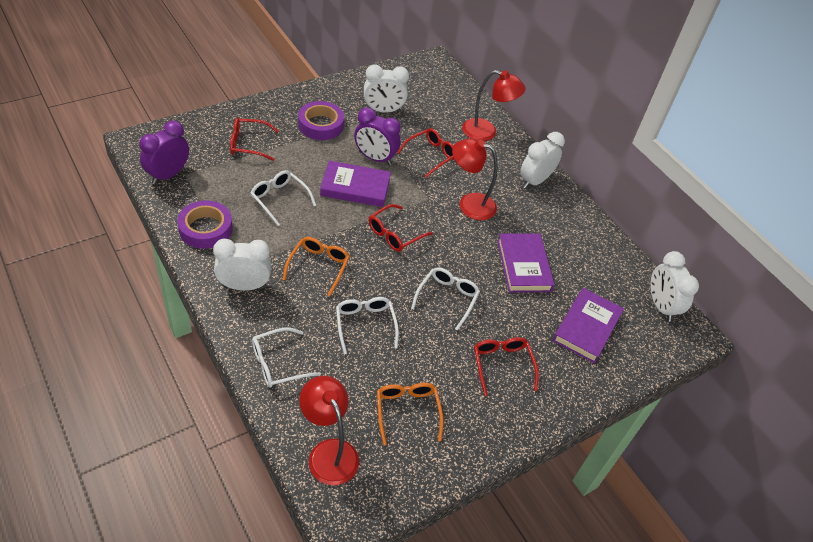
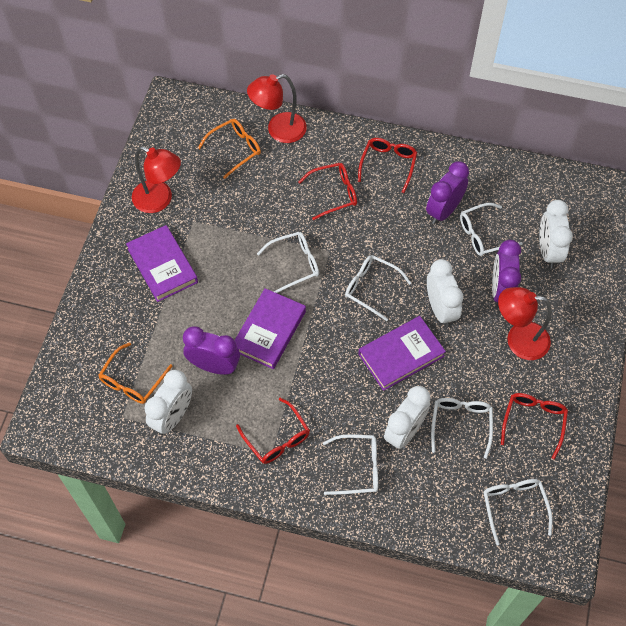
purple clock: 2 -> 3
purple tape: 2 -> 0
white glasses: 4 -> 6

